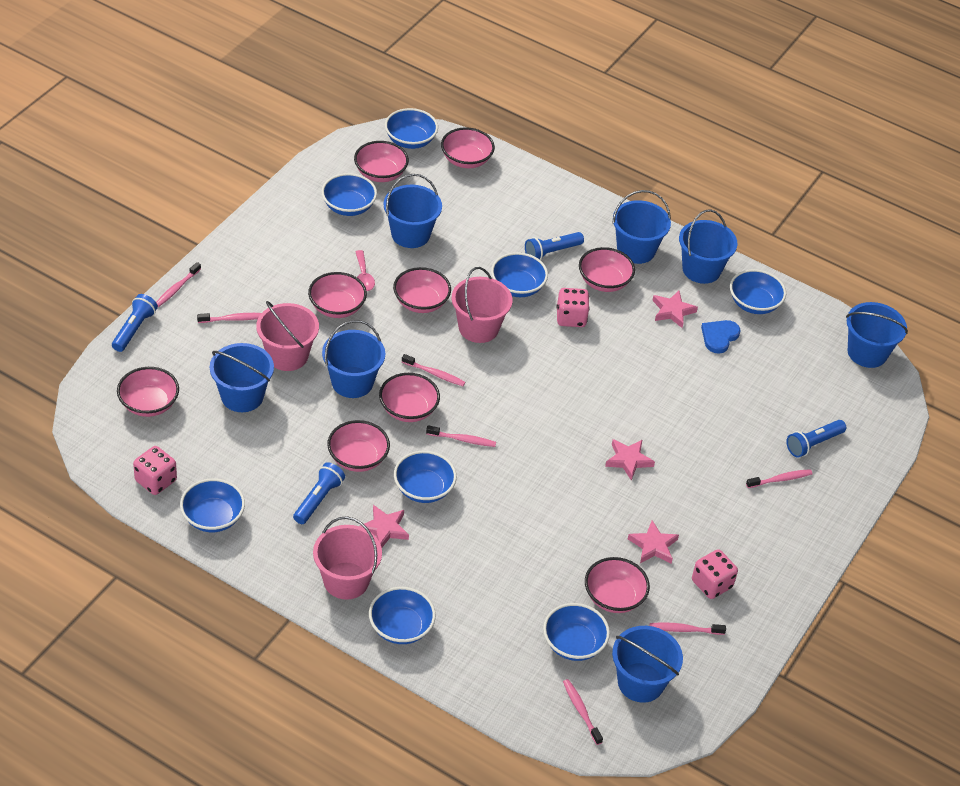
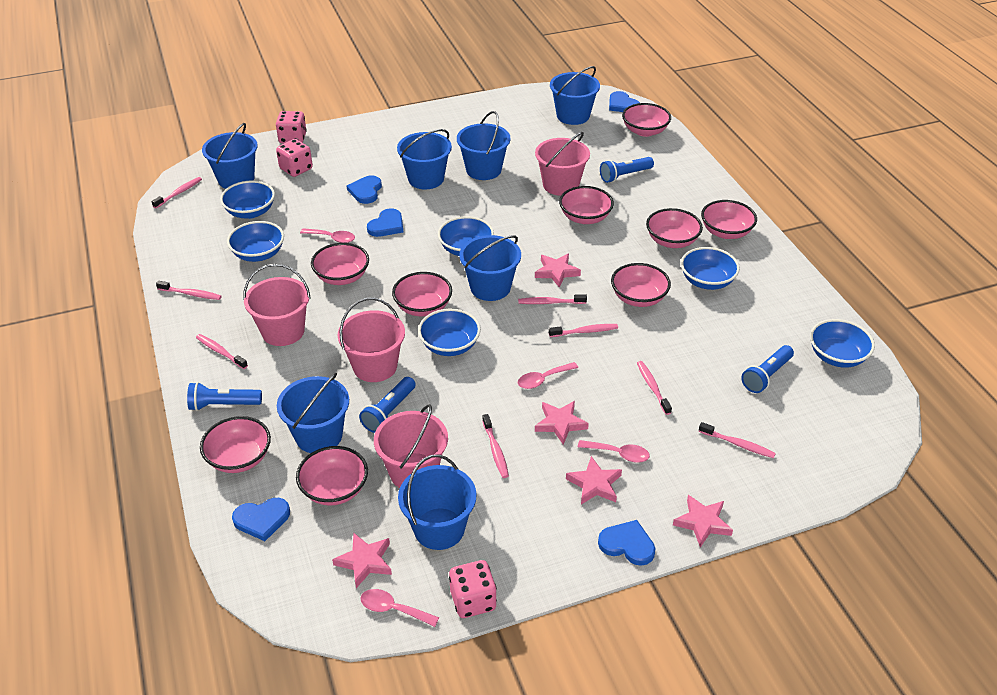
blue bowl: 8 -> 6
blue heart: 1 -> 5
pink bucket: 3 -> 4
pink spoon: 1 -> 4
pink star: 4 -> 5
pink toothbrush: 7 -> 8

